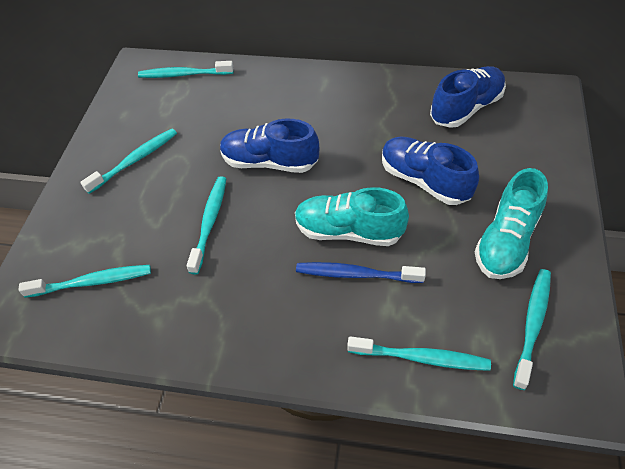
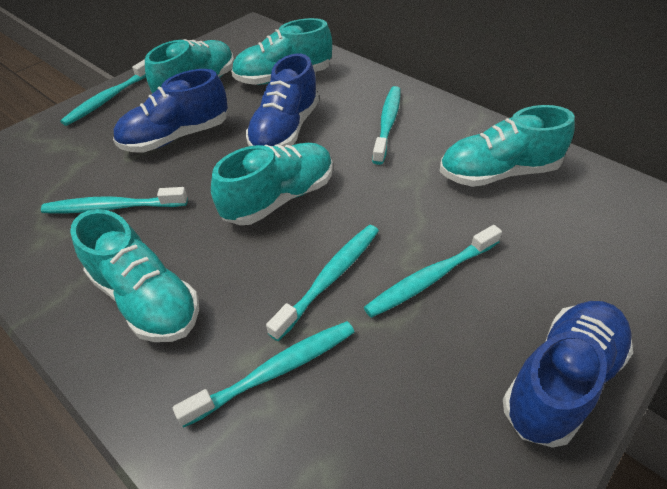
blue toothbrush: 1 -> 0
turquoise shoe: 2 -> 5

